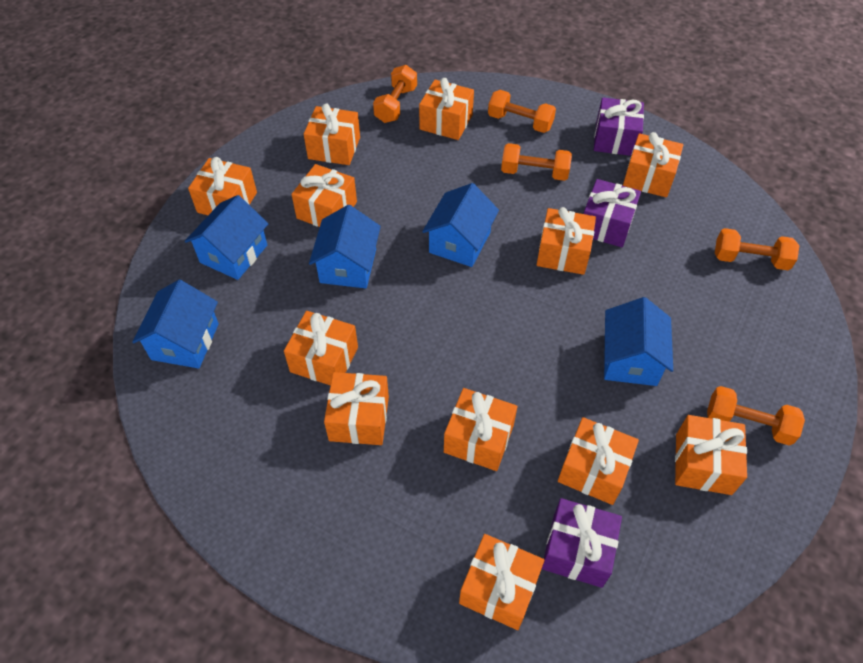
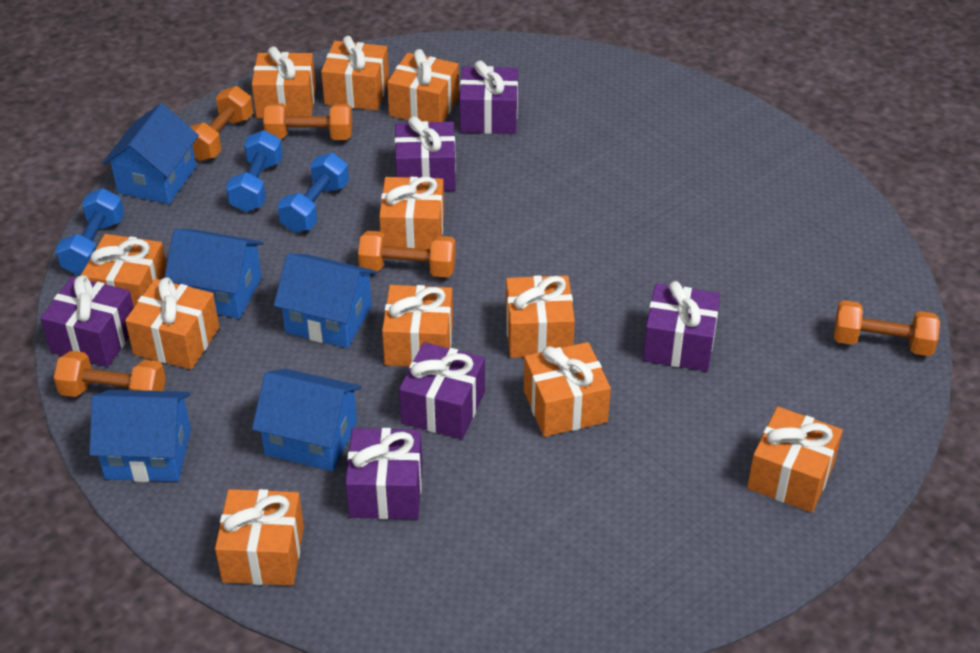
blue dumbbell: 0 -> 3
orange gift: 12 -> 11
purple gift: 3 -> 6

